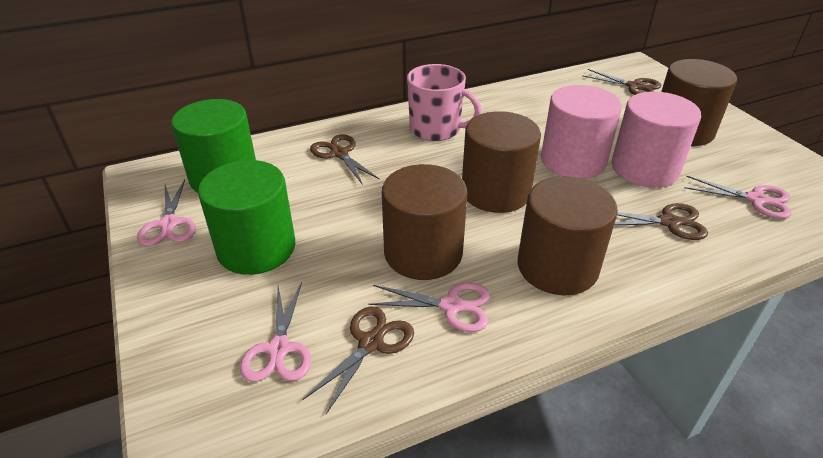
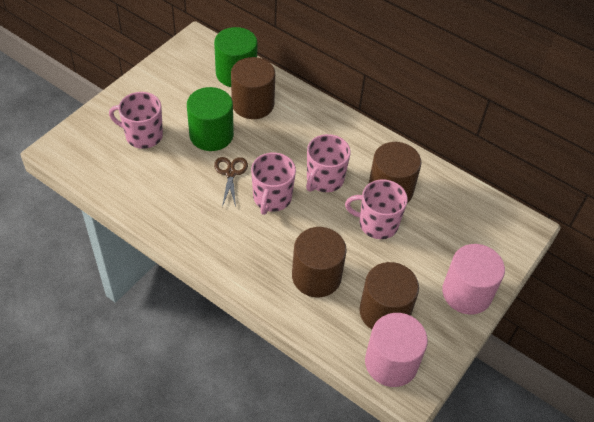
brown scissors: 4 -> 1
pink mug: 1 -> 4
pink scissors: 4 -> 0

